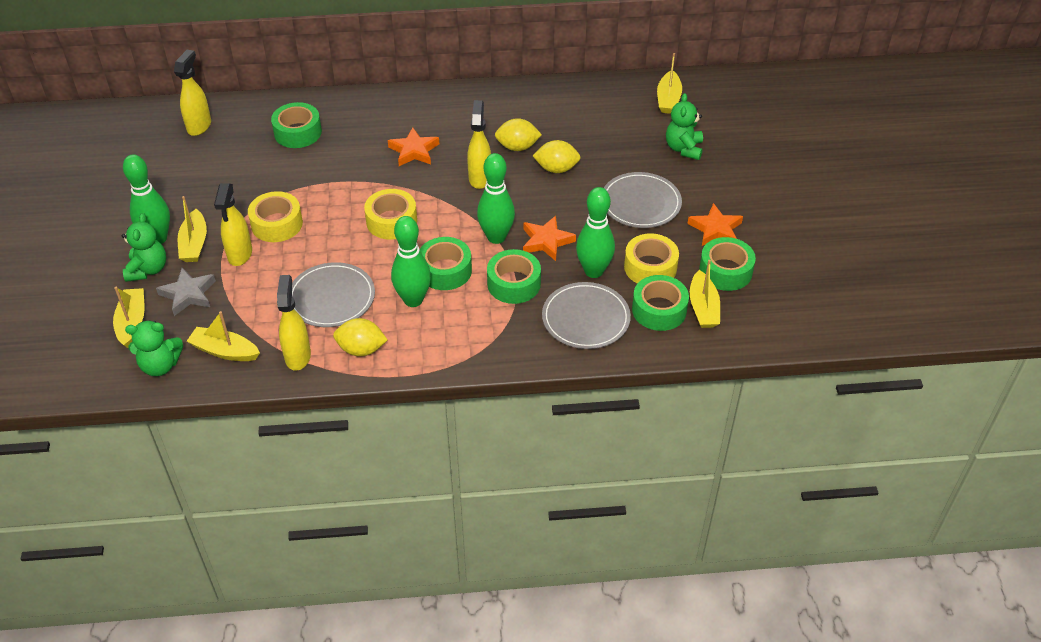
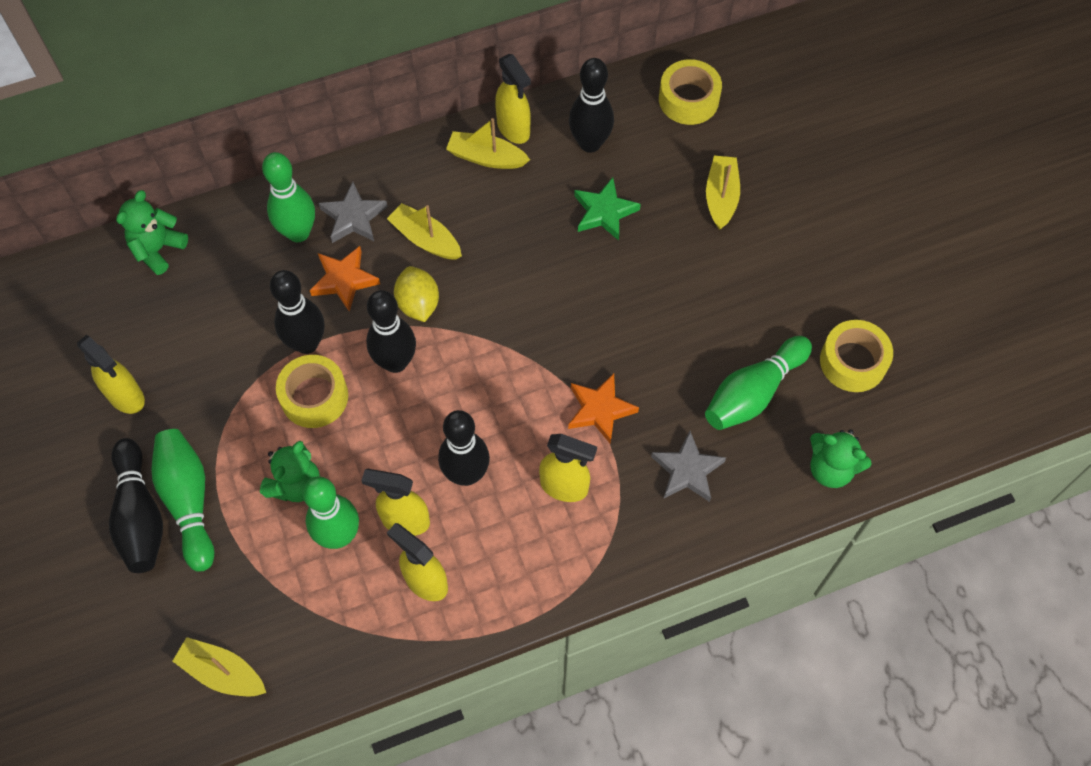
black bowling pin: 0 -> 5
green star: 0 -> 1
green tape: 5 -> 0
grey plate: 3 -> 0
grey star: 1 -> 2
orange star: 3 -> 2
yellow boat: 5 -> 4
yellow lemon: 3 -> 1
yellow spray bottle: 4 -> 5

